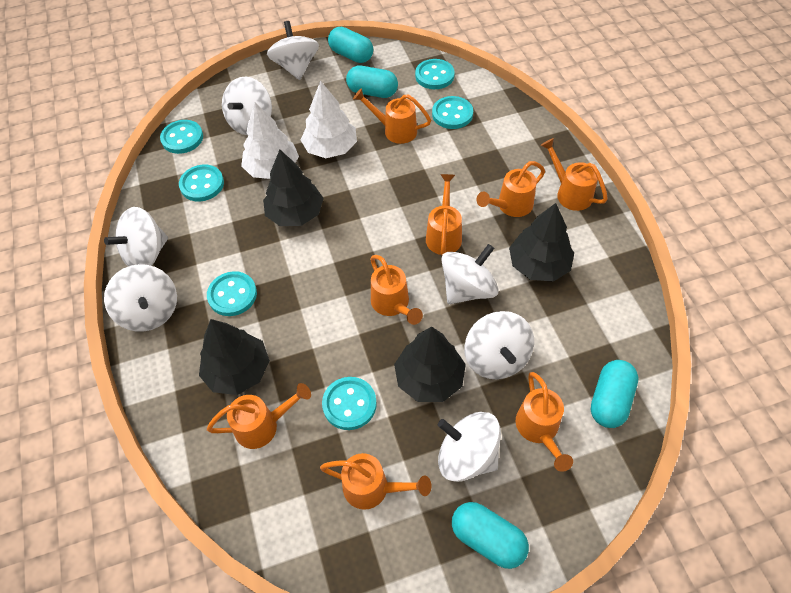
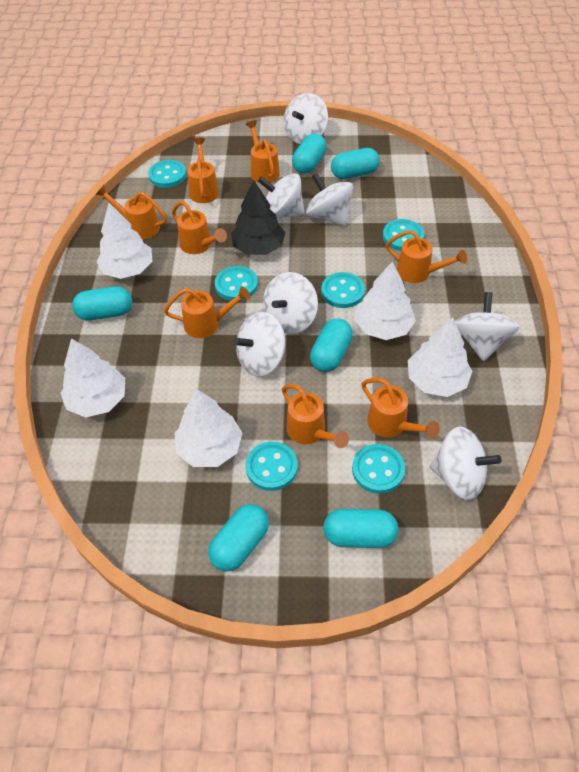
black tree: 4 -> 1
turquoise capsule: 4 -> 6
white tree: 2 -> 5

